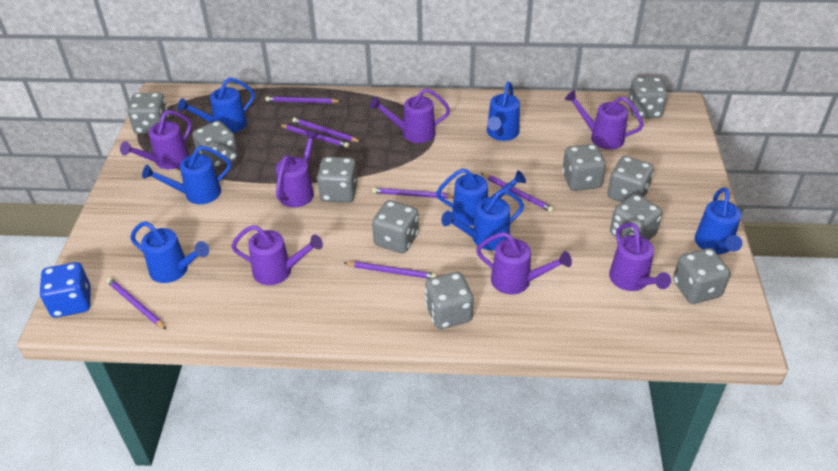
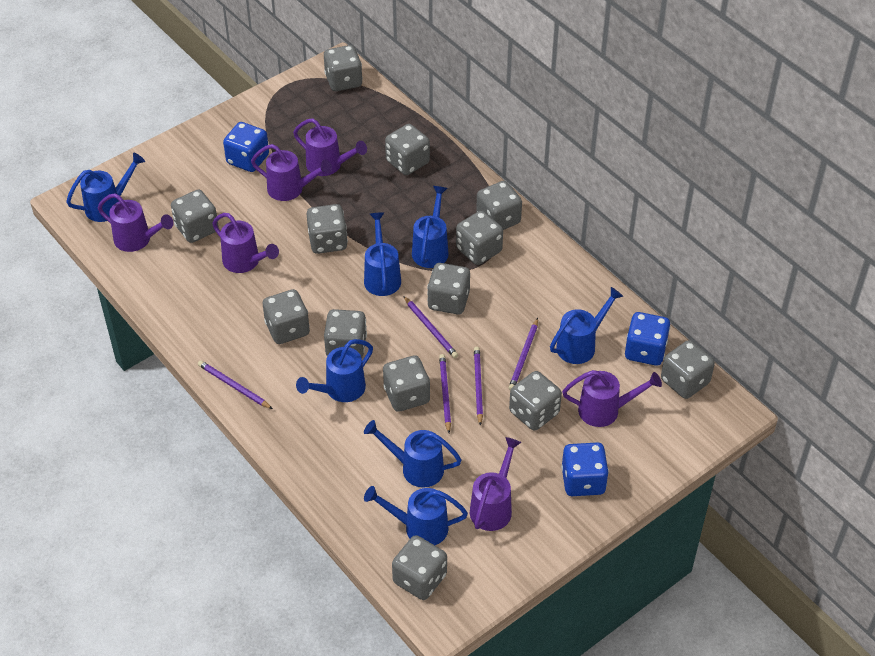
blue dice: 1 -> 3
grey dice: 10 -> 13
purple pencil: 7 -> 5
purple watering can: 7 -> 6

